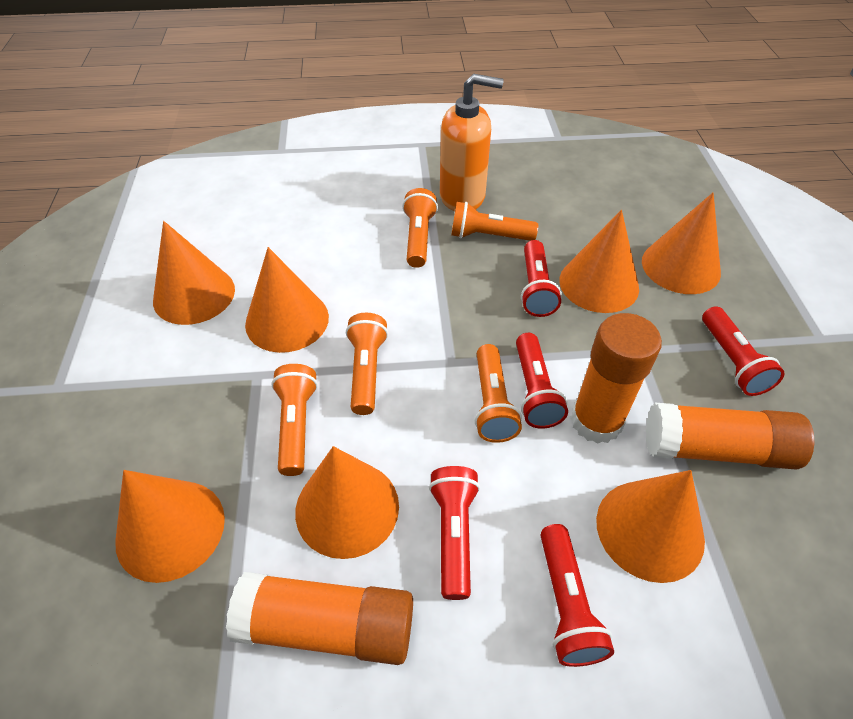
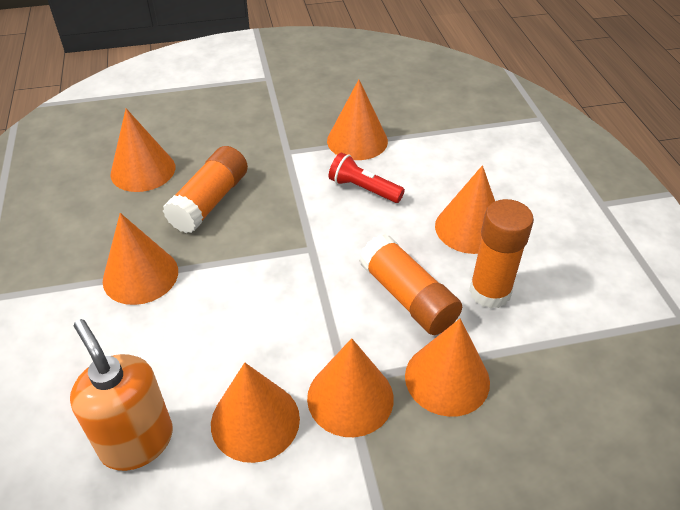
orange flashlight: 5 -> 0
red flashlight: 5 -> 1

